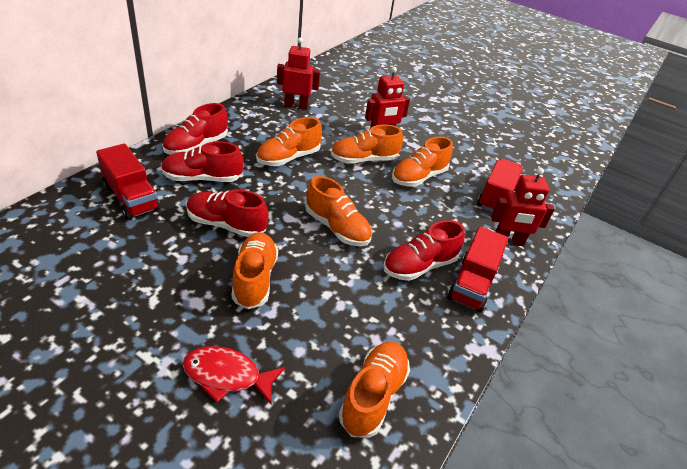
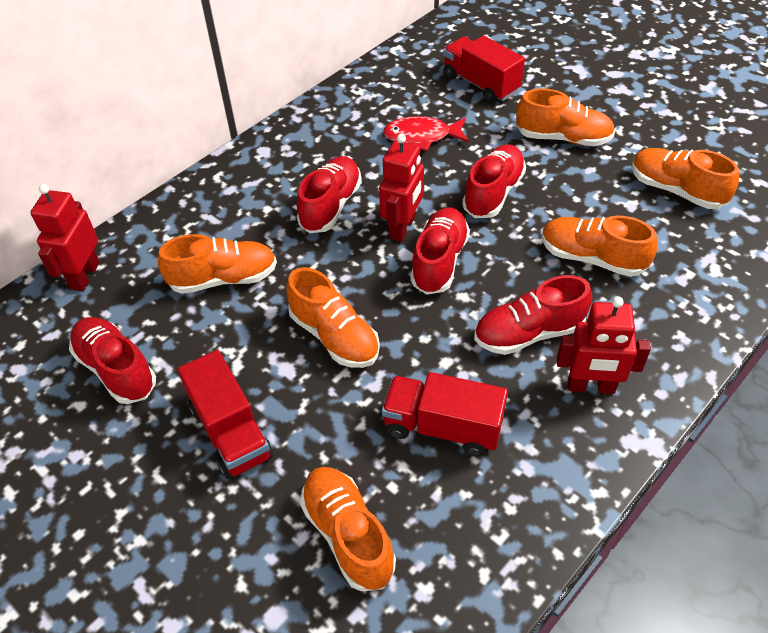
red shoe: 4 -> 5

